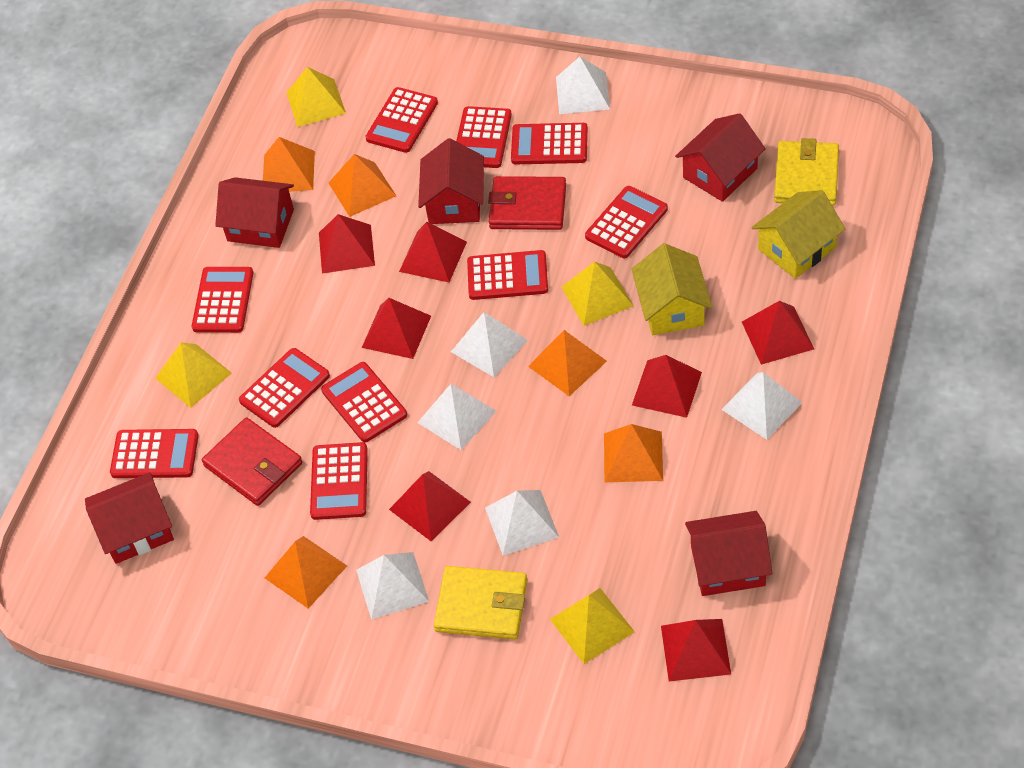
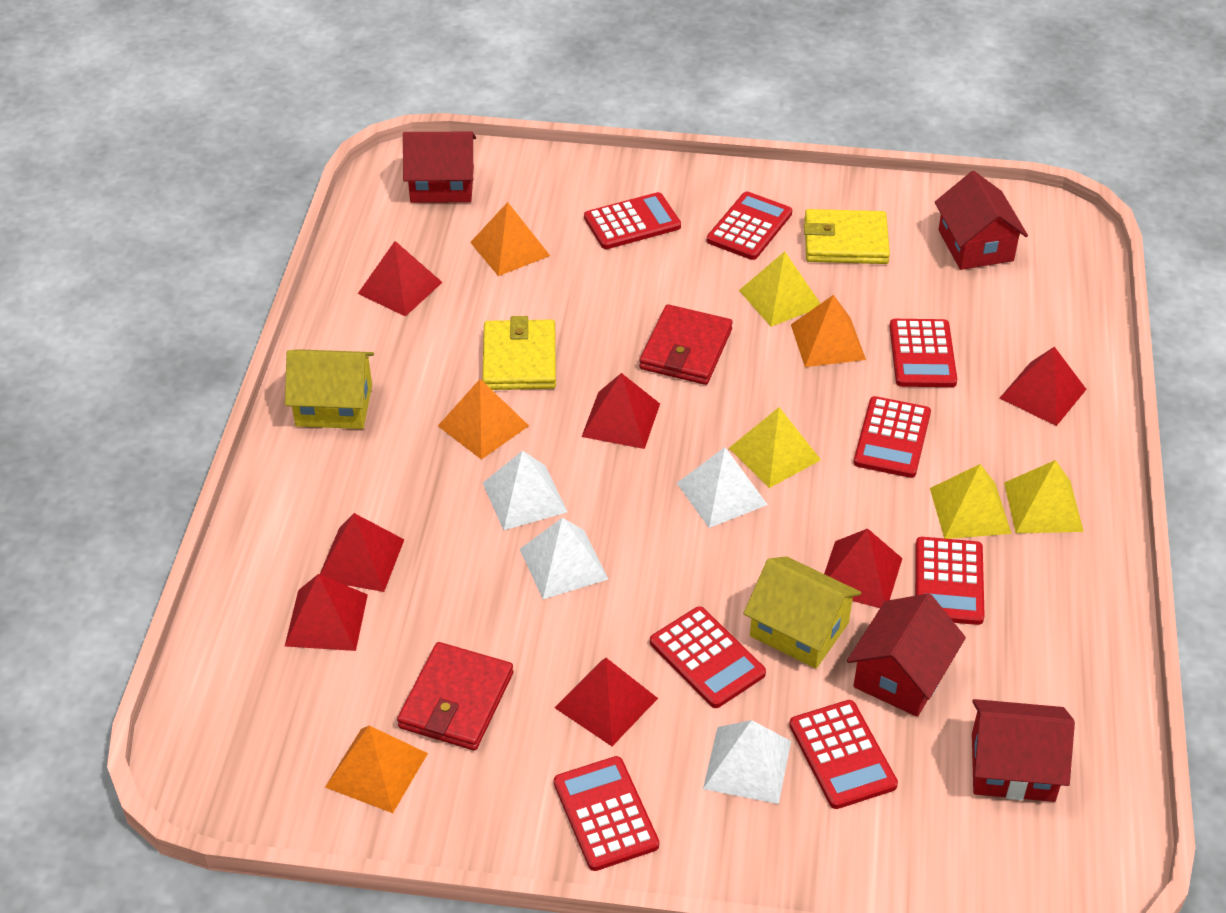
orange pyramid: 5 -> 4
red calculator: 10 -> 8
red house: 5 -> 4
white pyramid: 6 -> 4

